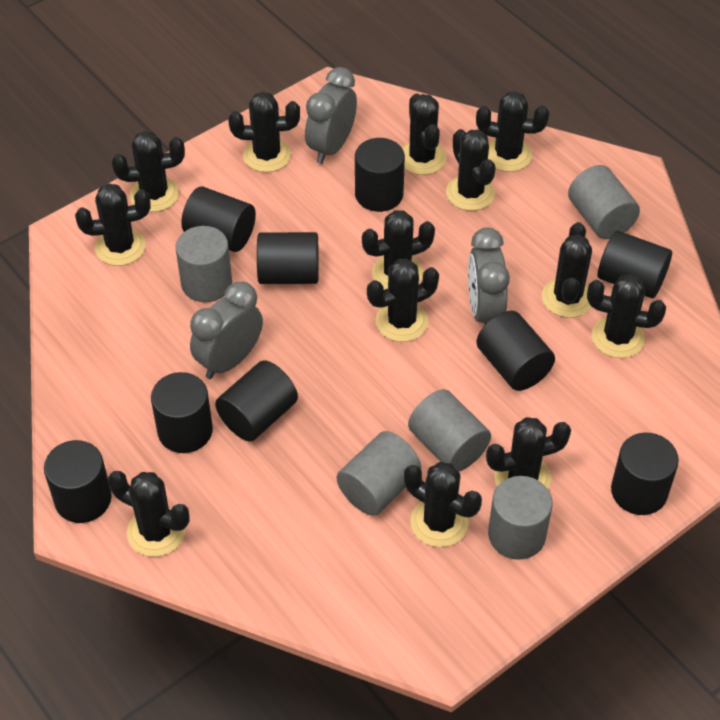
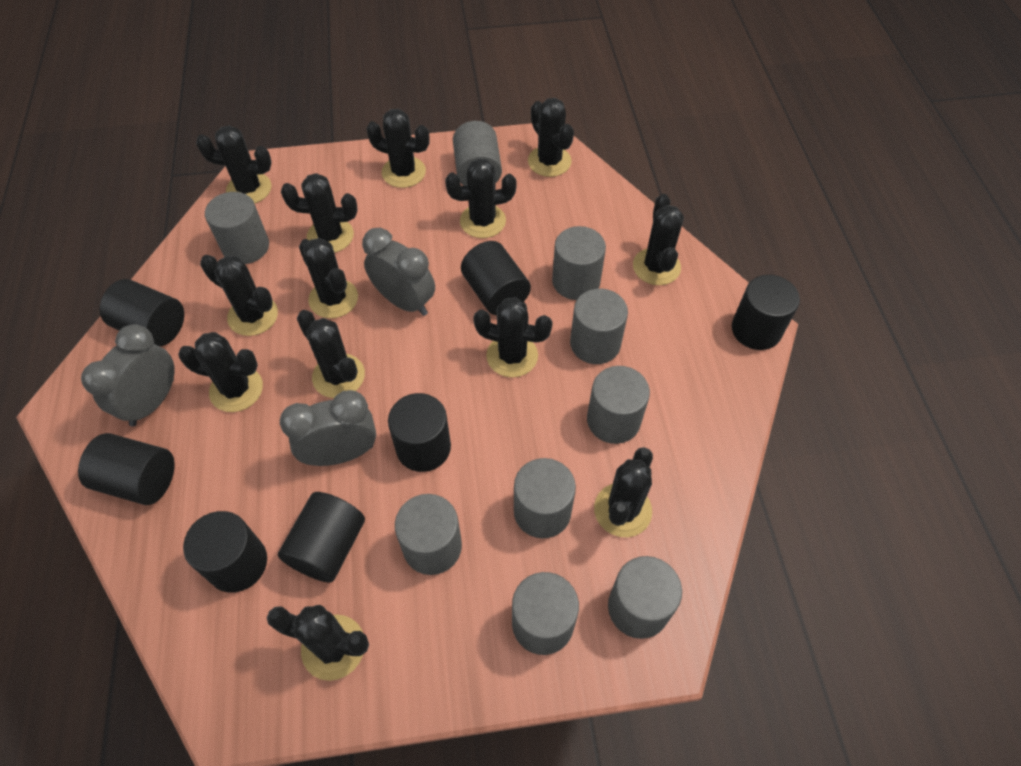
black cylinder: 9 -> 7
grey cylinder: 5 -> 9

